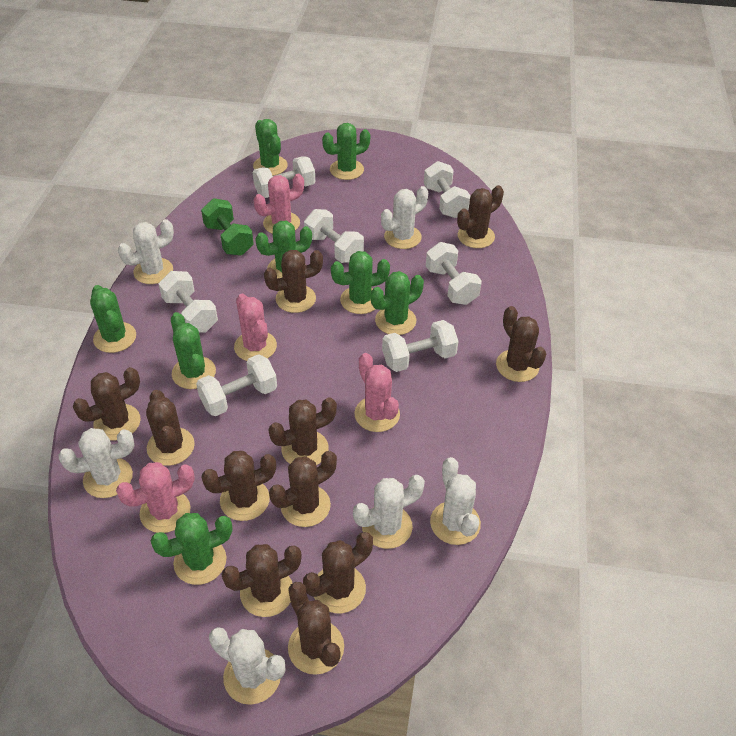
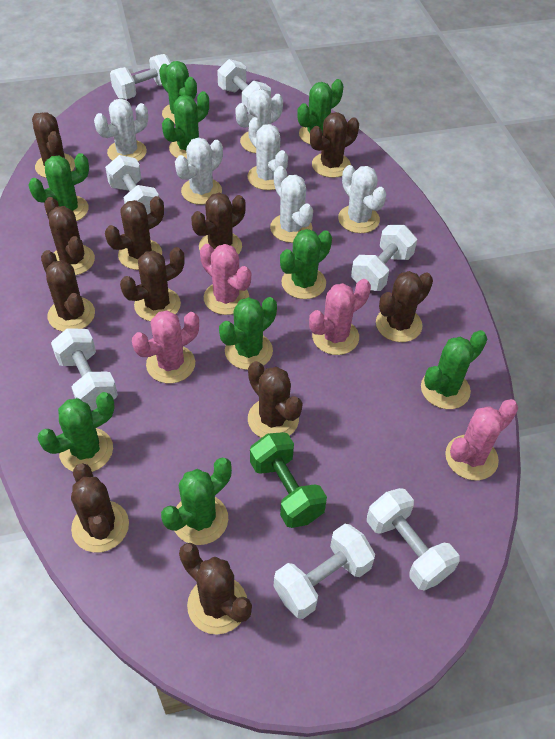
green cactus: 8 -> 9

